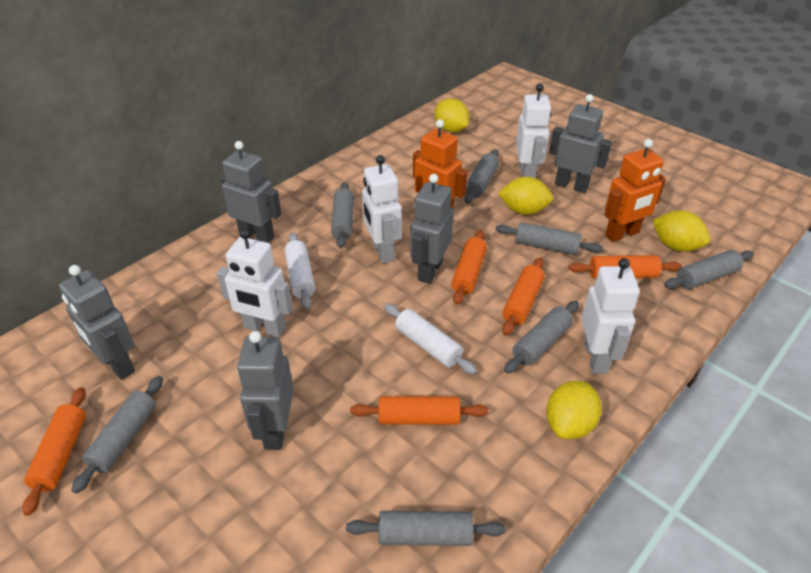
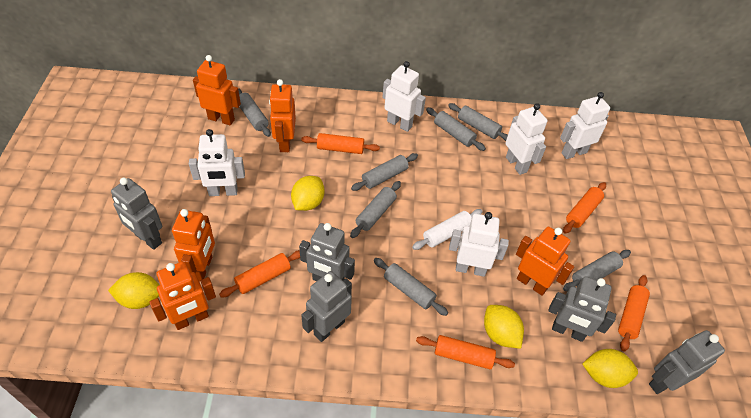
orange robot: 2 -> 5
white robot: 4 -> 5
white rolling pin: 2 -> 1

